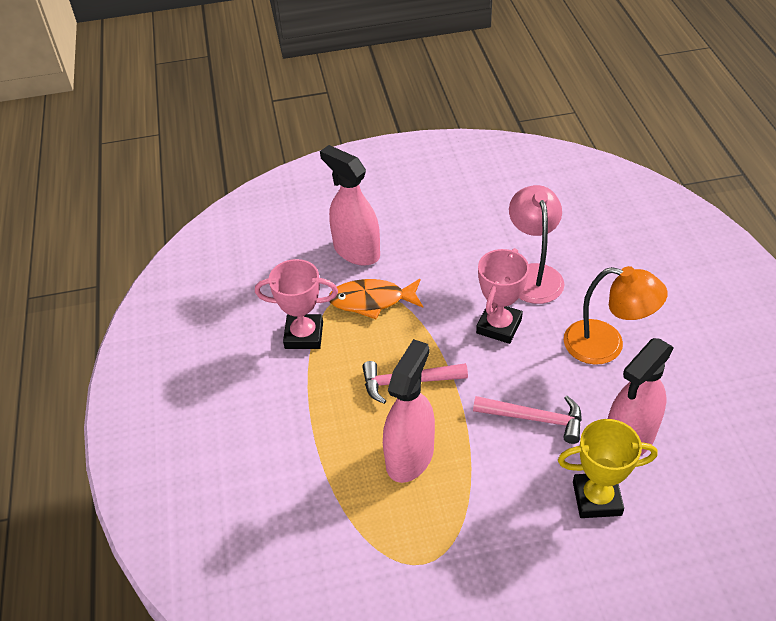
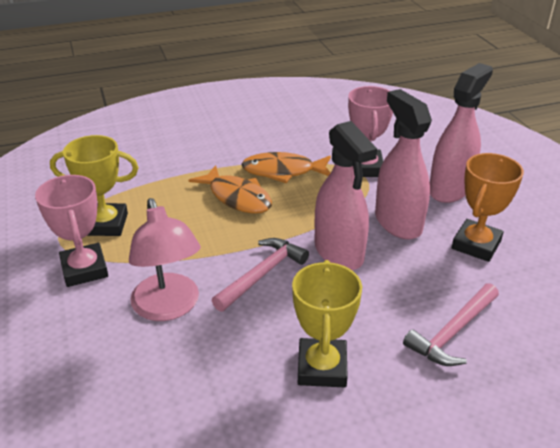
orange fish: 1 -> 2
orange lamp: 1 -> 0
orange trophy: 0 -> 1
yellow trophy: 1 -> 2

